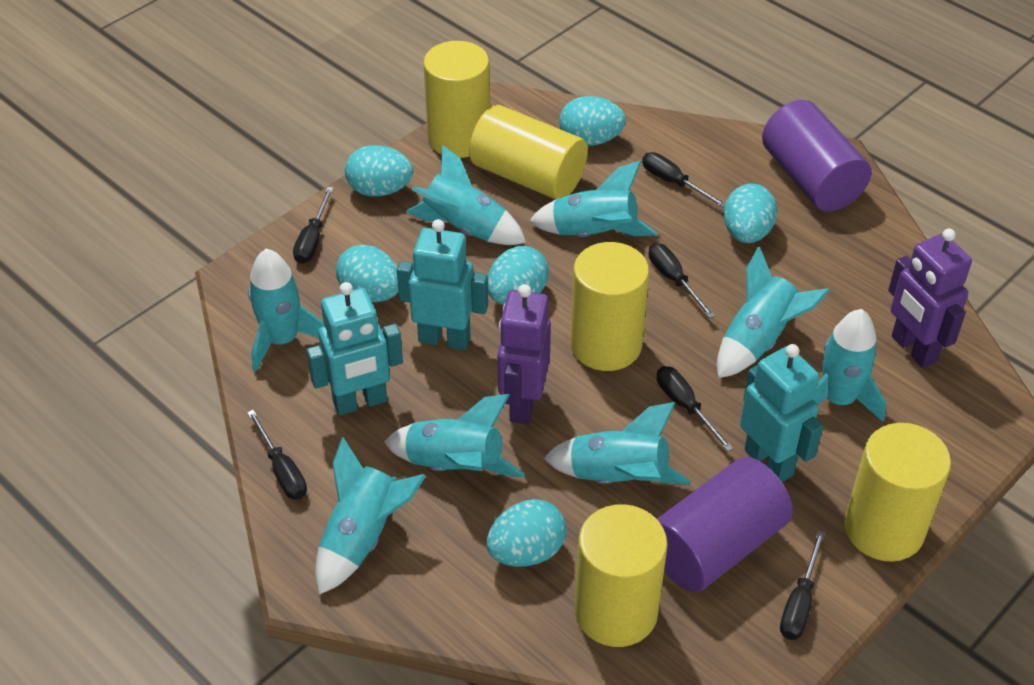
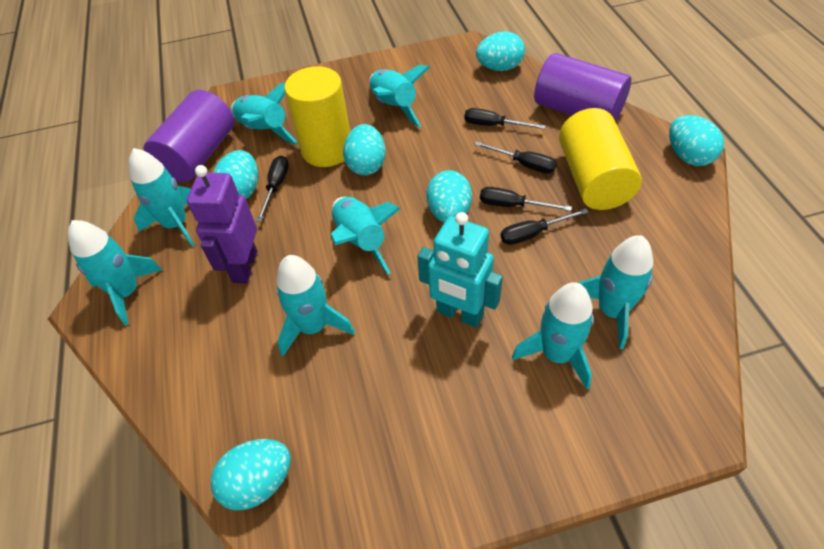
black screwdriver: 6 -> 5
purple robot: 2 -> 1
turquoise robot: 3 -> 1
yellow cylinder: 5 -> 2

